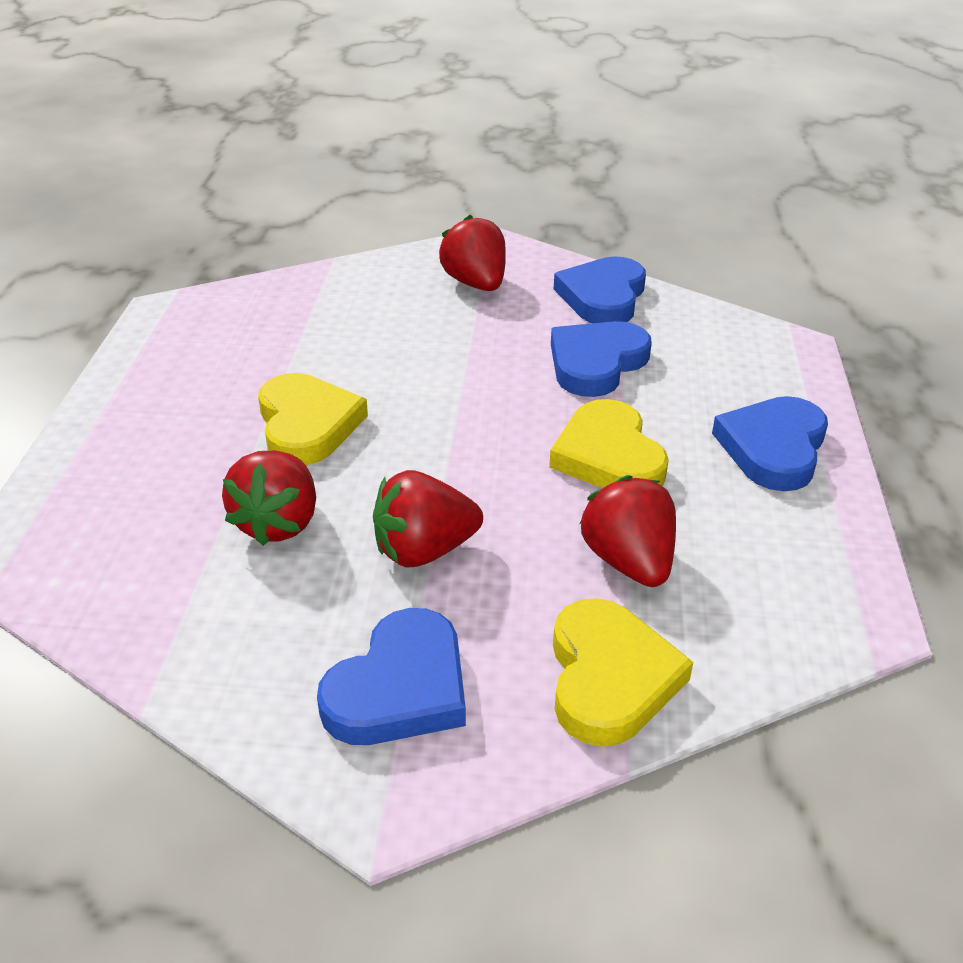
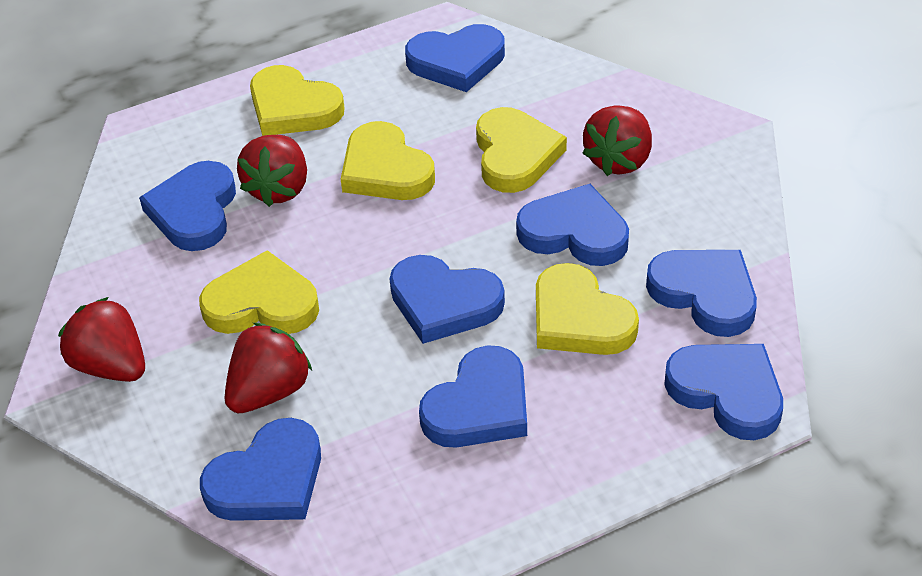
blue heart: 4 -> 8
yellow heart: 3 -> 5

